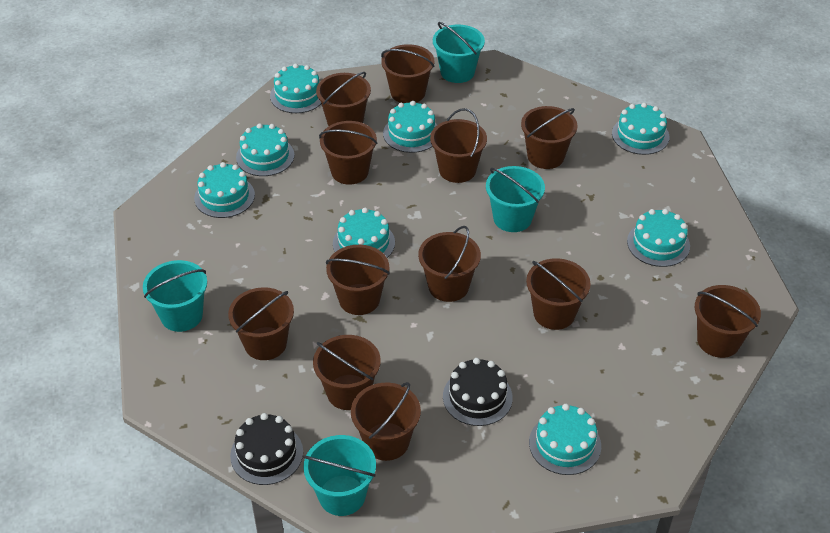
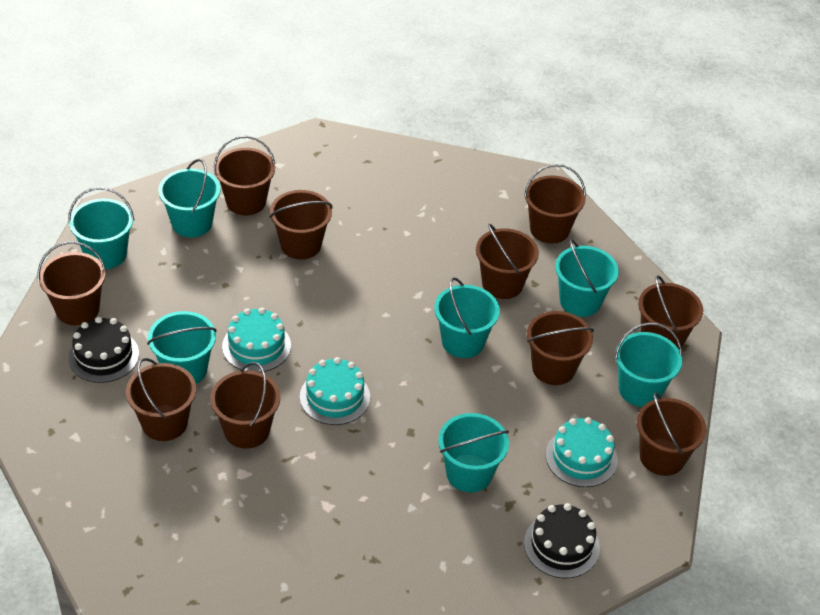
brown bucket: 12 -> 10
turquoise bucket: 4 -> 7
turquoise cake: 8 -> 3

